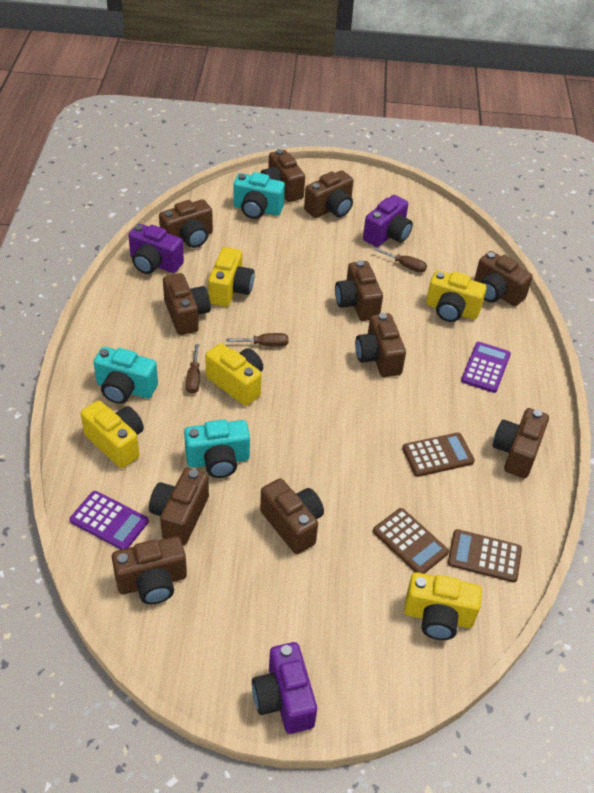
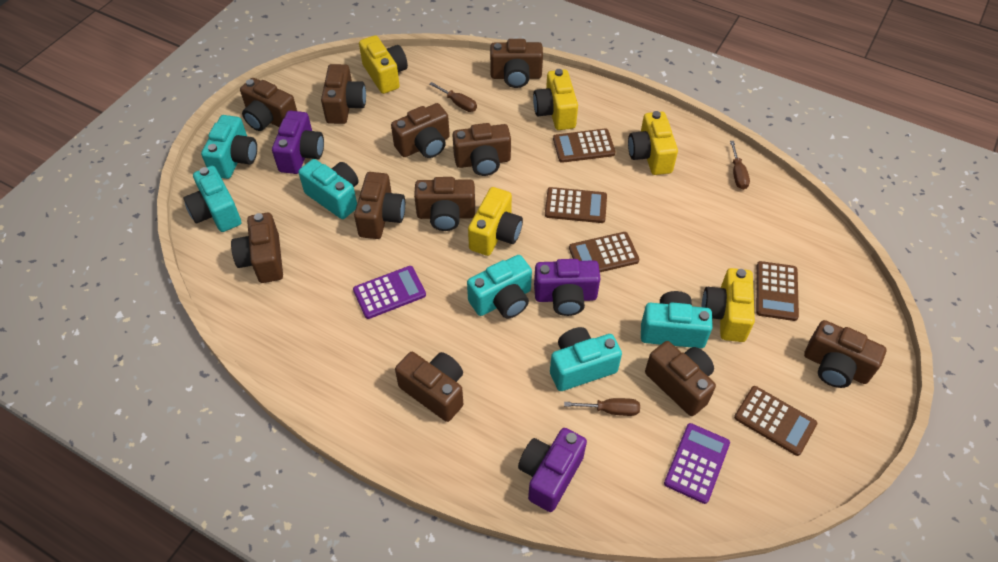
brown calculator: 3 -> 5
turquoise camera: 3 -> 6

